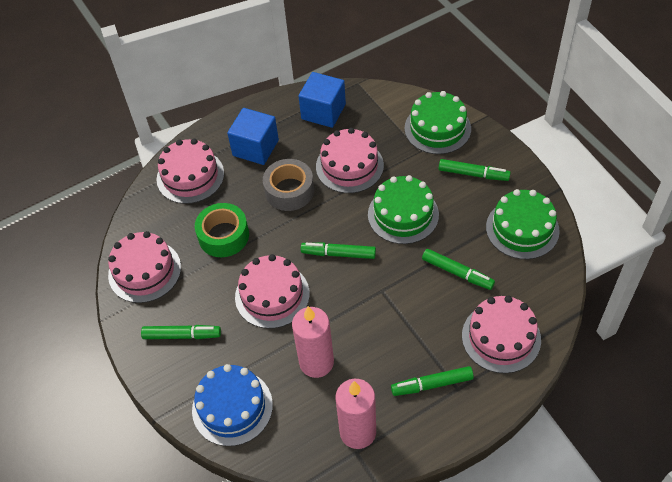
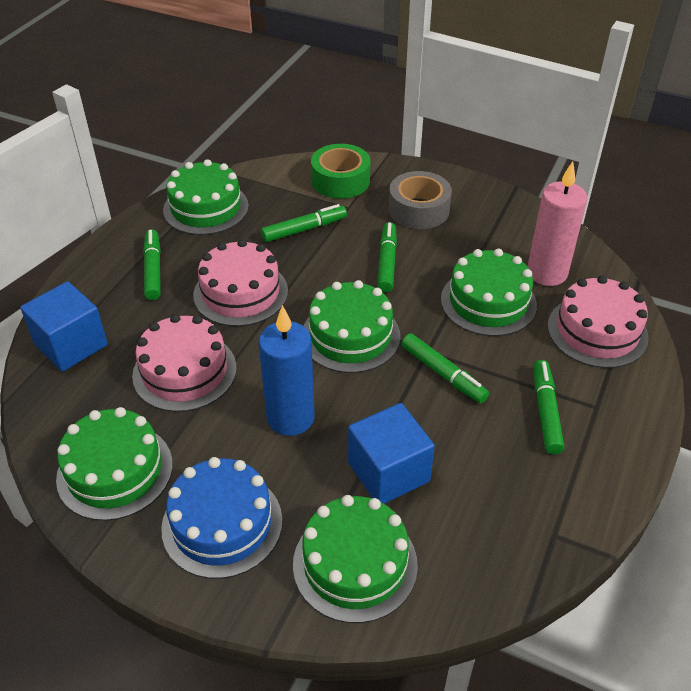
blue candle: 0 -> 1
green cake: 3 -> 5
pink cake: 5 -> 3
pink candle: 2 -> 1

